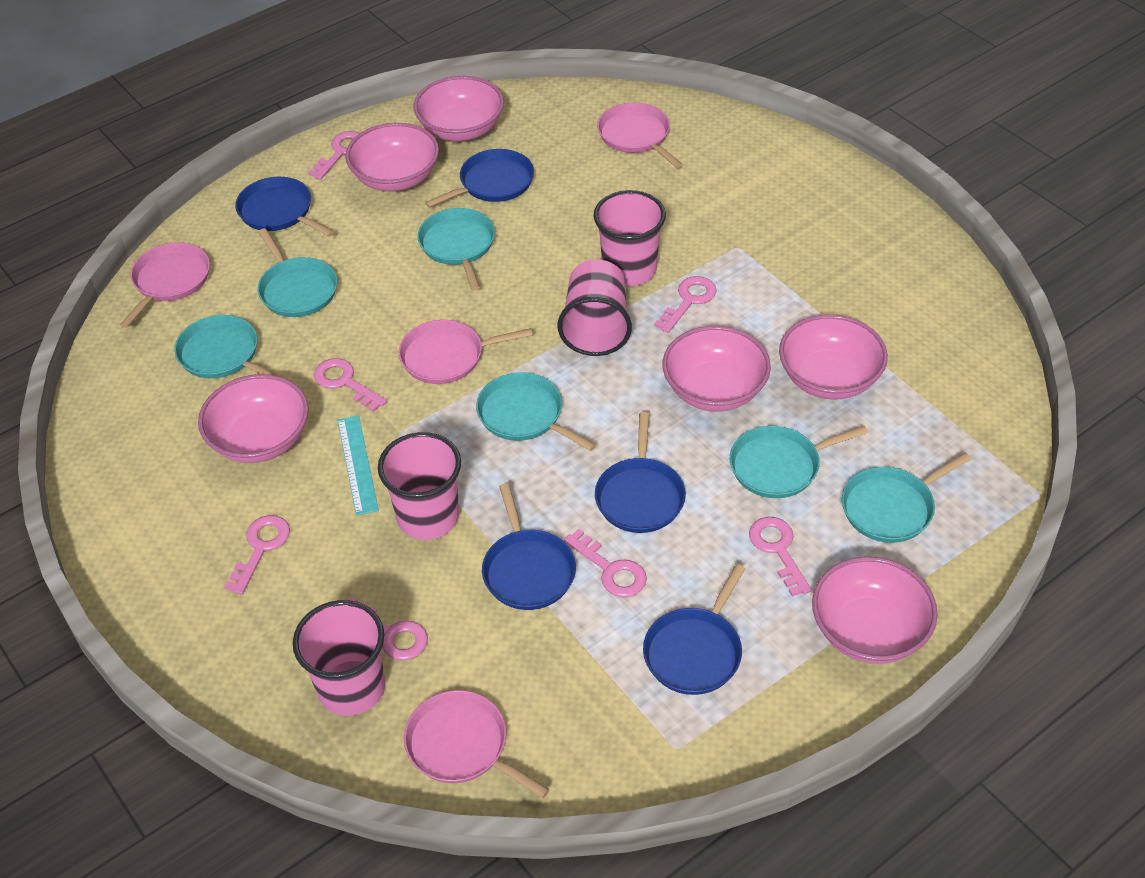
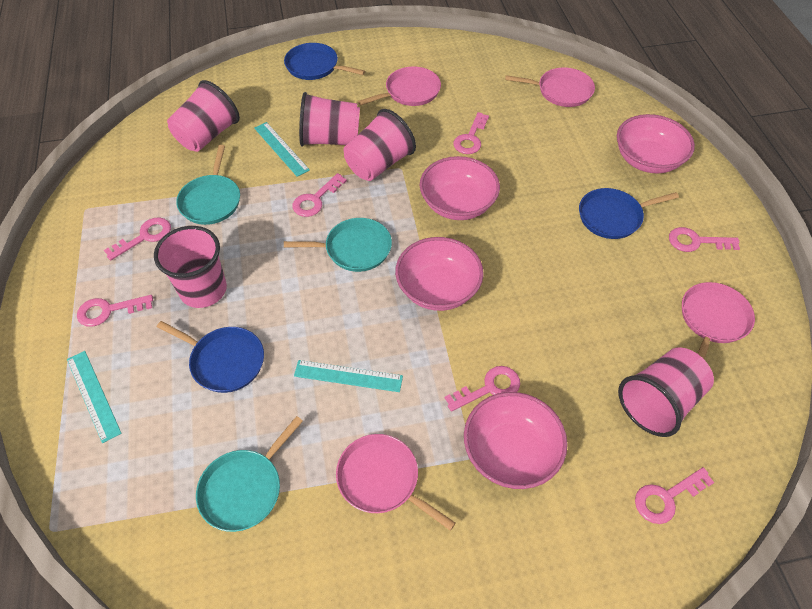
blue pan: 5 -> 3
pink bowl: 6 -> 4
pink cup: 4 -> 5
turquoise pan: 6 -> 3
turquoise ruler: 1 -> 3

